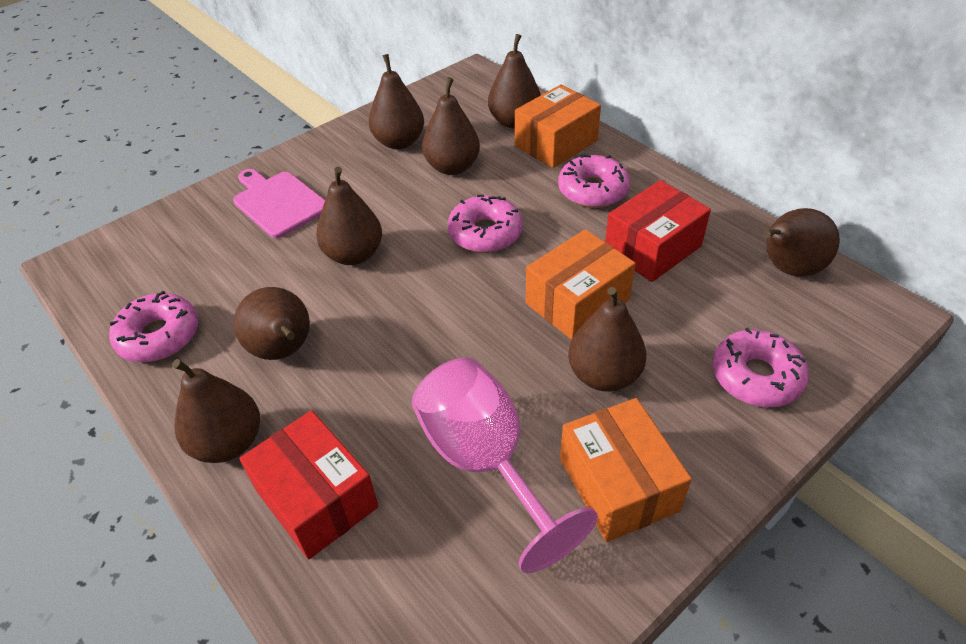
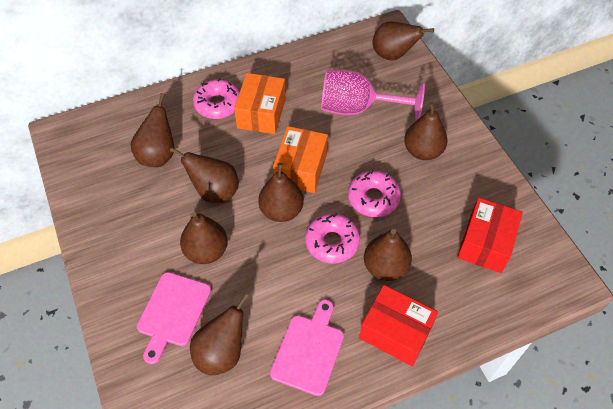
orange box: 3 -> 2
pink cutting board: 1 -> 2
pink donut: 4 -> 3

